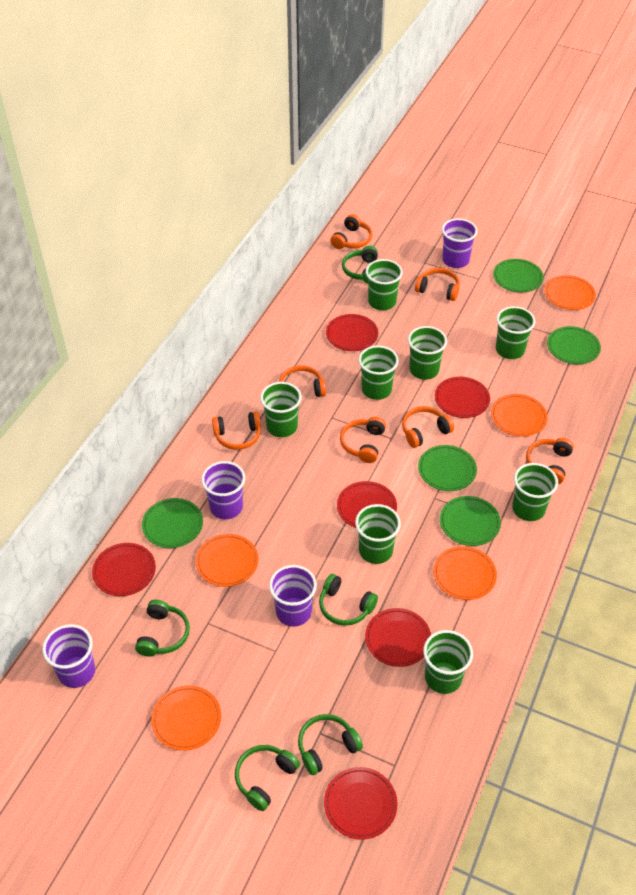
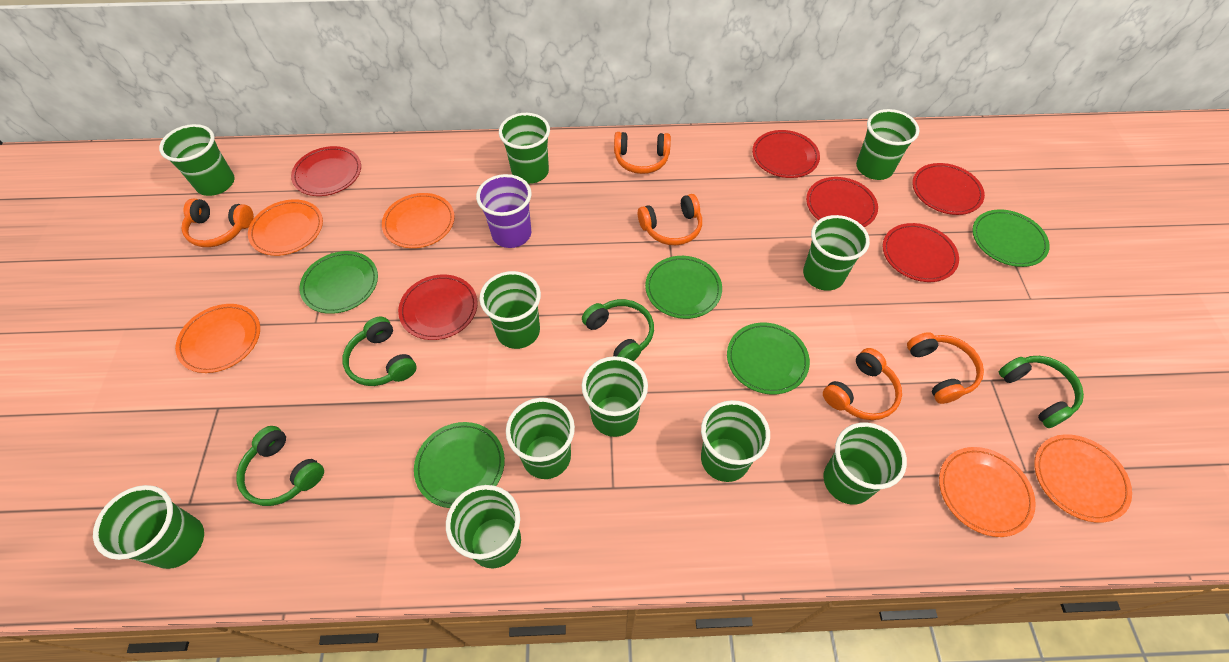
green cup: 8 -> 11
green headphones: 5 -> 4
orange headphones: 7 -> 5
purple cup: 4 -> 1

